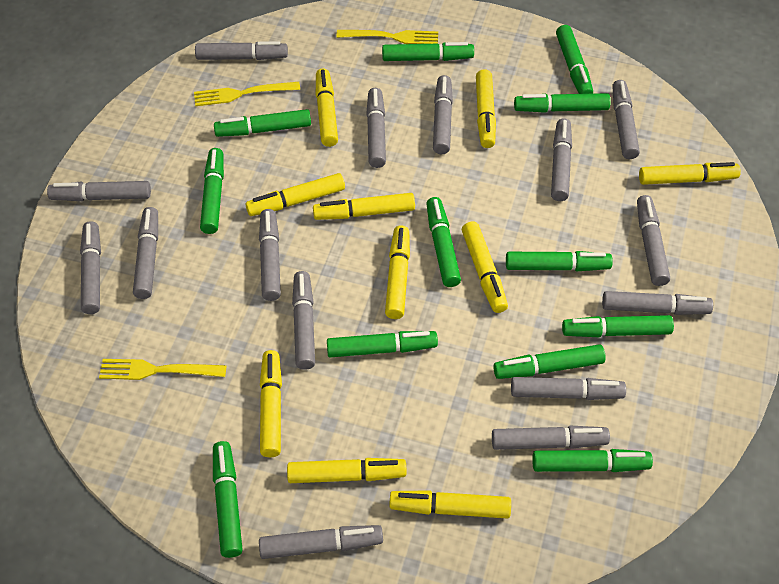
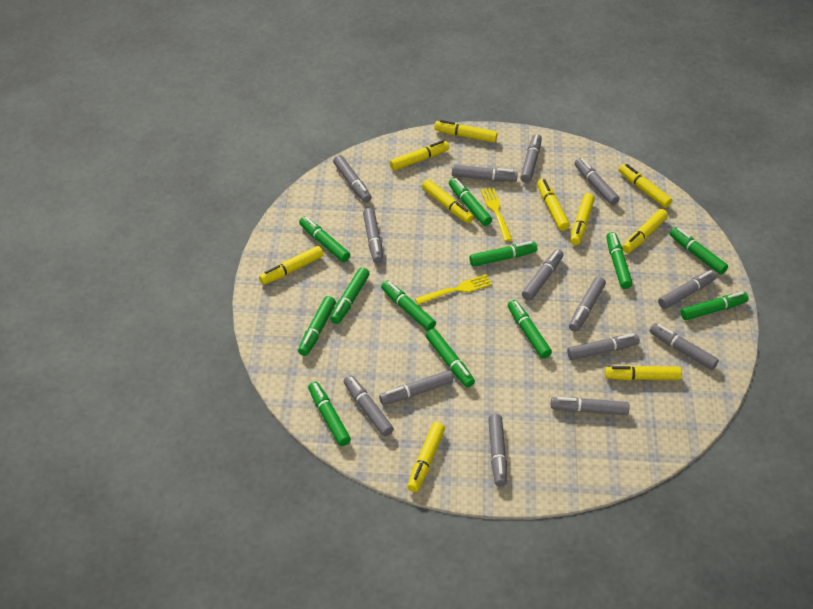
grey marker: 15 -> 14
yellow fork: 3 -> 2

